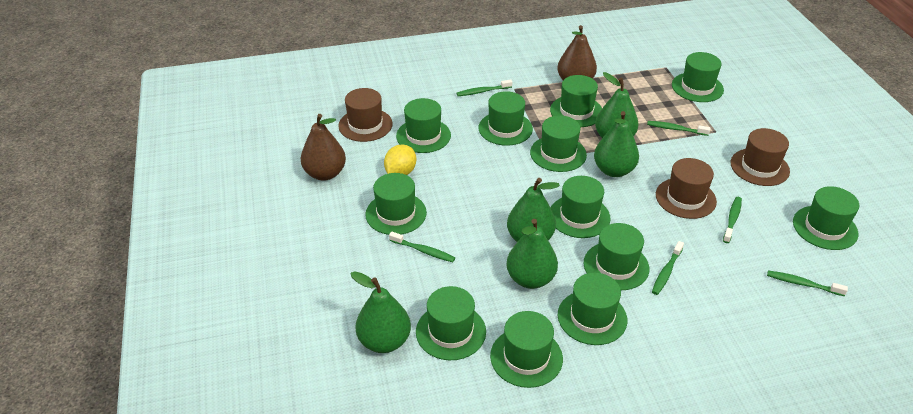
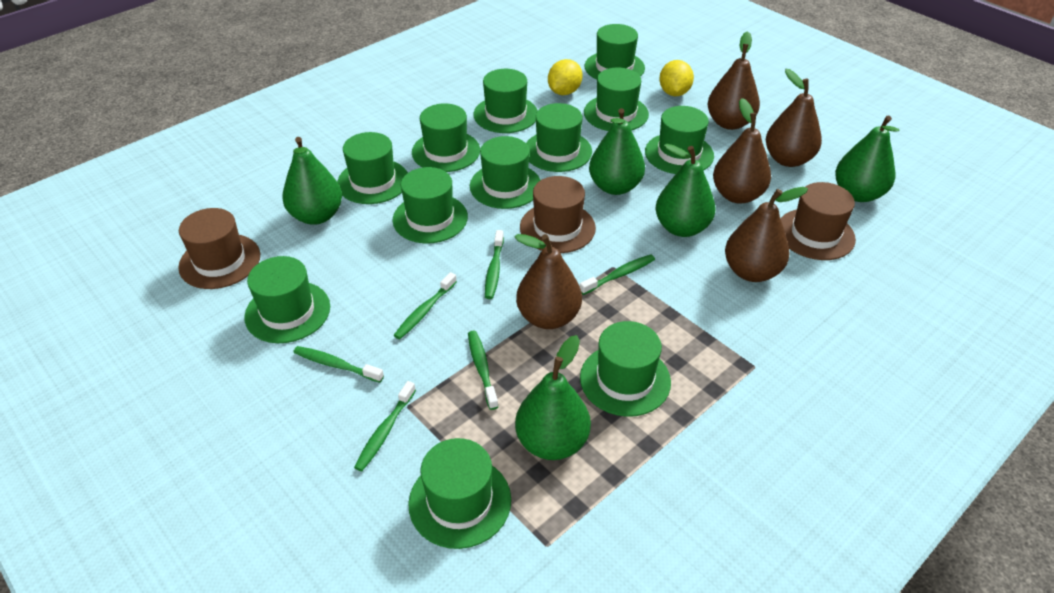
brown pear: 2 -> 5
yellow lemon: 1 -> 2

